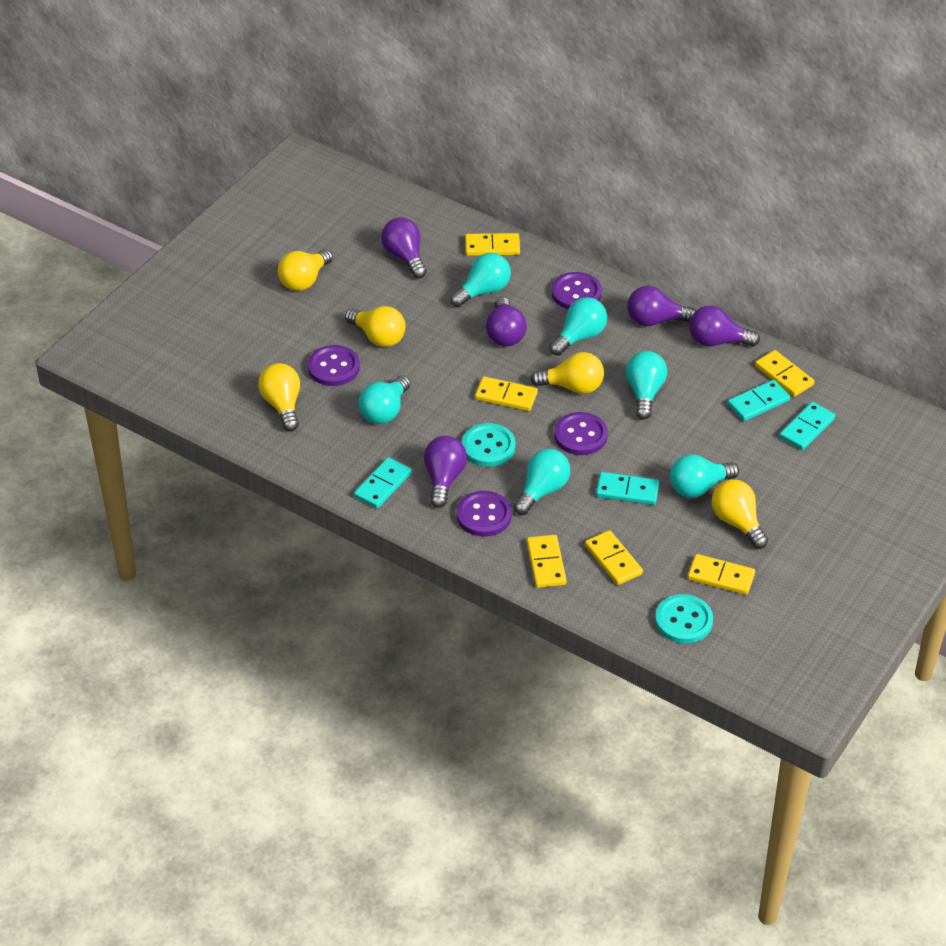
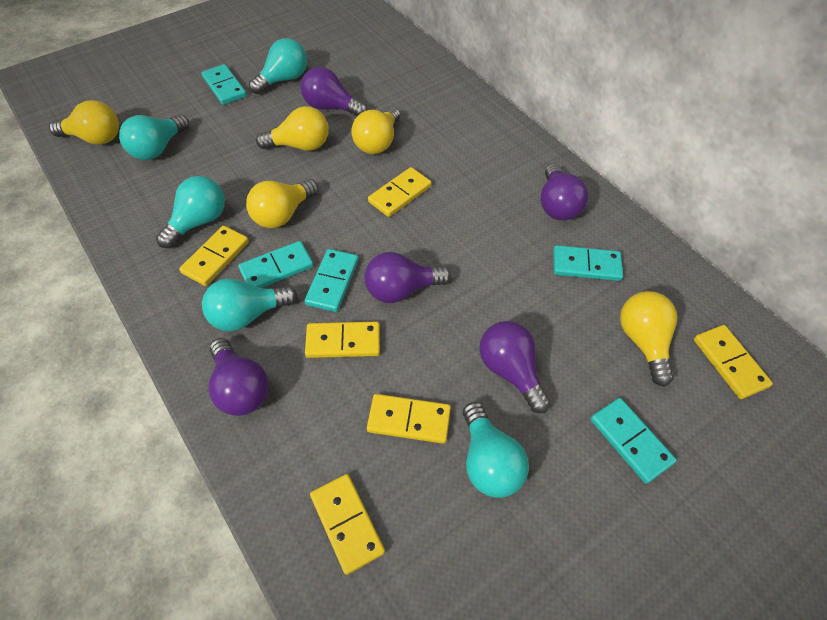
purple button: 4 -> 0
turquoise button: 2 -> 0
turquoise domino: 4 -> 5
turquoise light bulb: 6 -> 5

